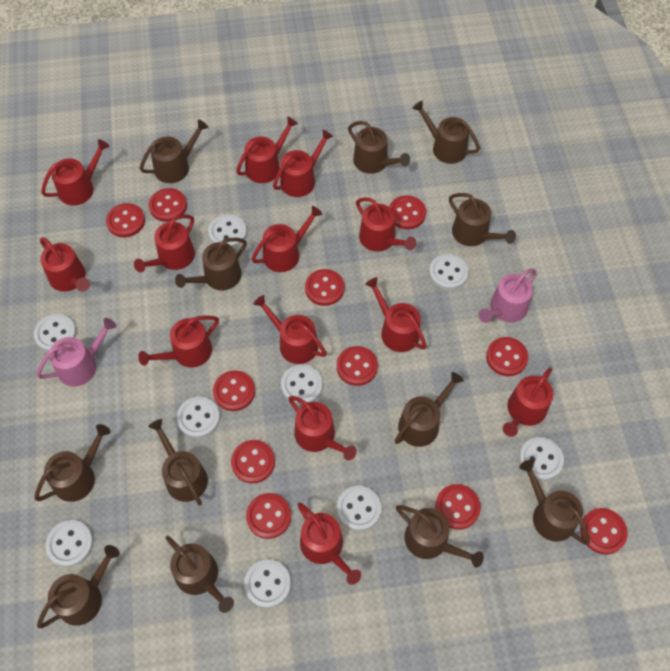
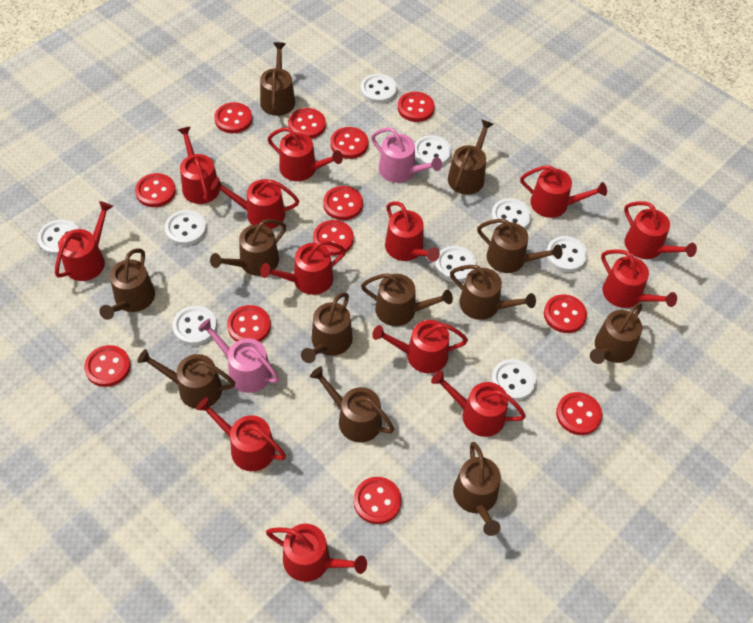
red button: 11 -> 12

